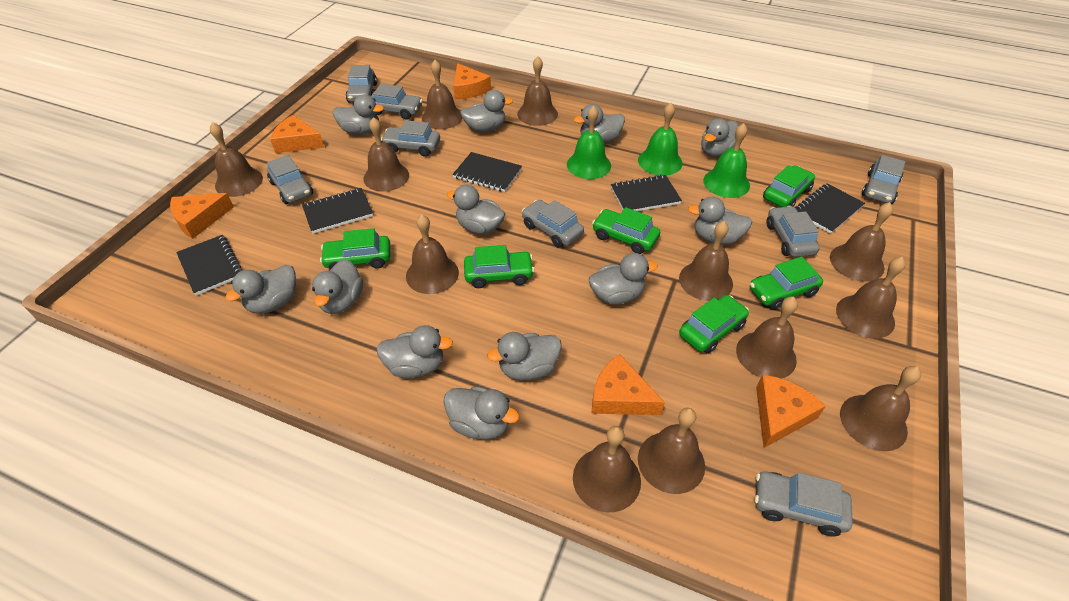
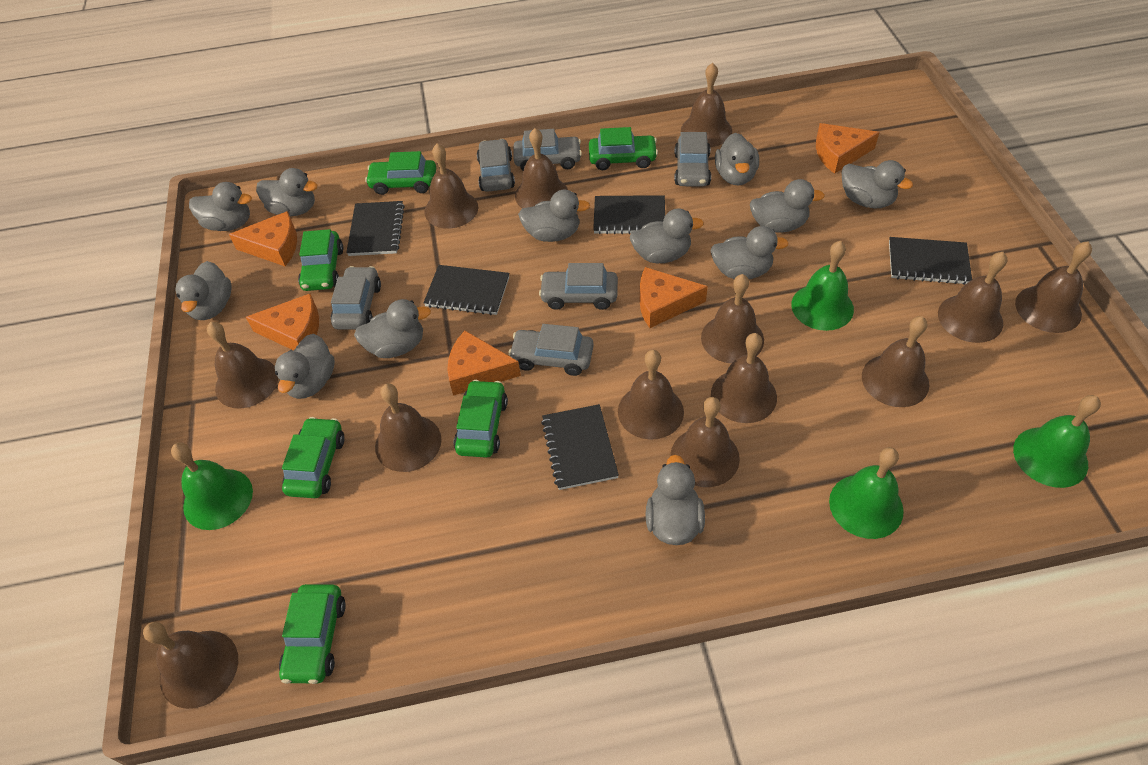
brown bell: 12 -> 13
green bell: 3 -> 4
grey car: 8 -> 6

